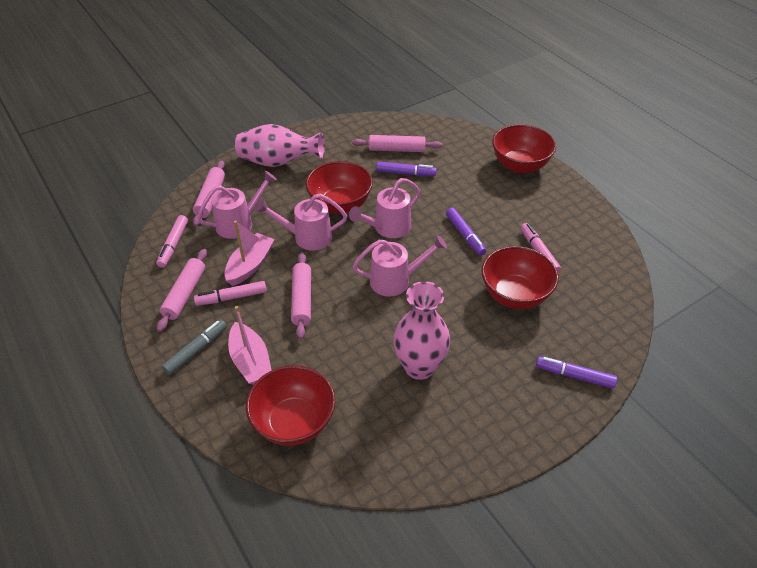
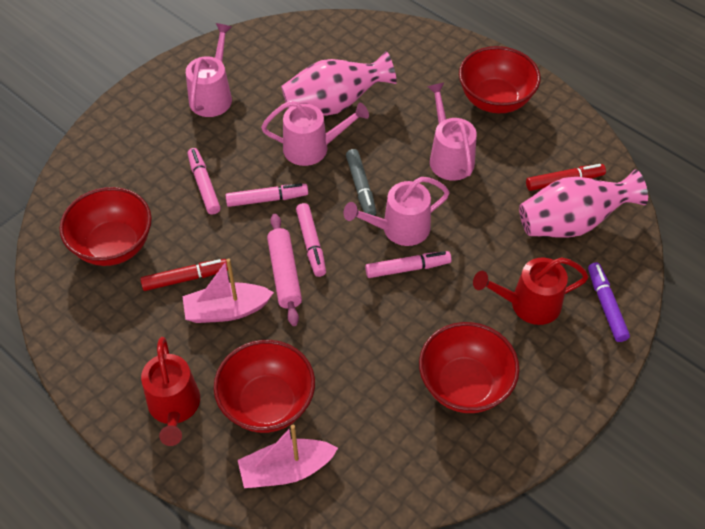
pink marker: 3 -> 4
pink rolling pin: 4 -> 1
purple marker: 3 -> 1
red marker: 0 -> 2
red watering can: 0 -> 2

